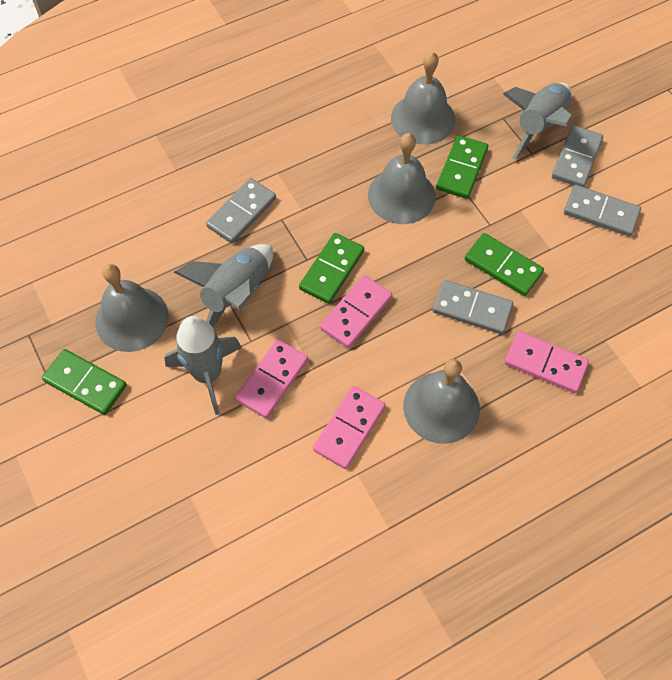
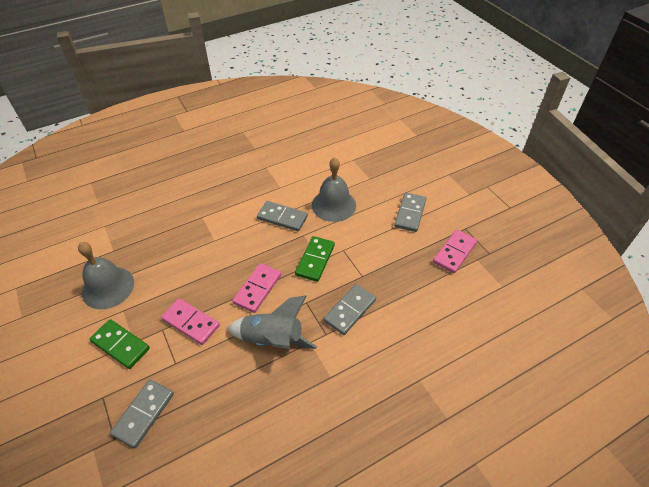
green domino: 4 -> 2
grey bell: 4 -> 2
grey rocket: 3 -> 1
pink domino: 4 -> 3

